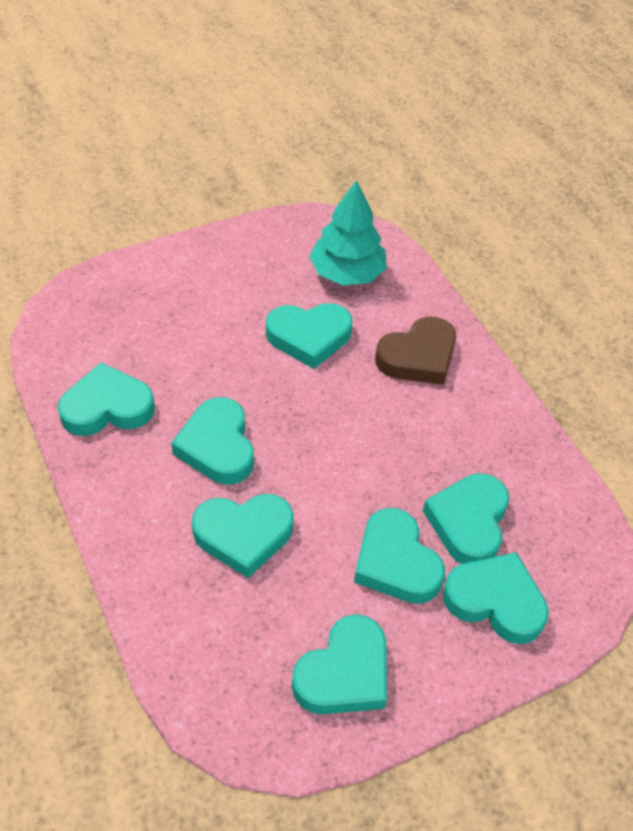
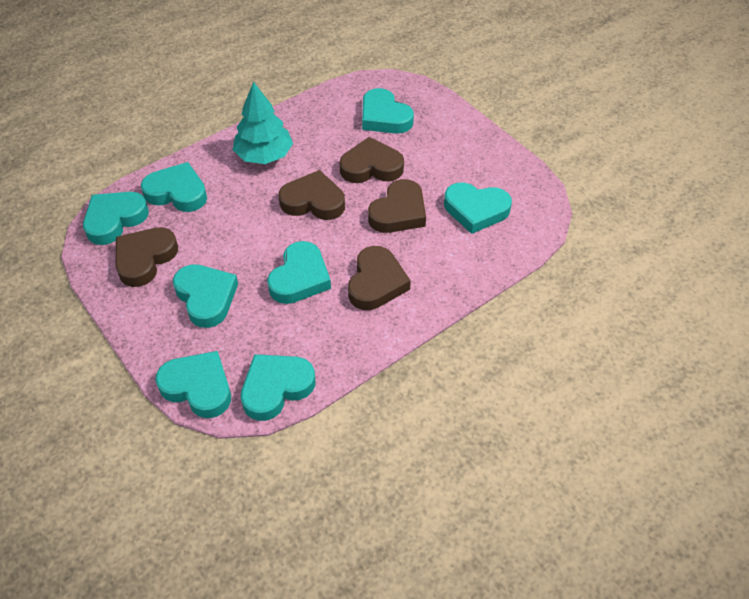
brown heart: 1 -> 5

